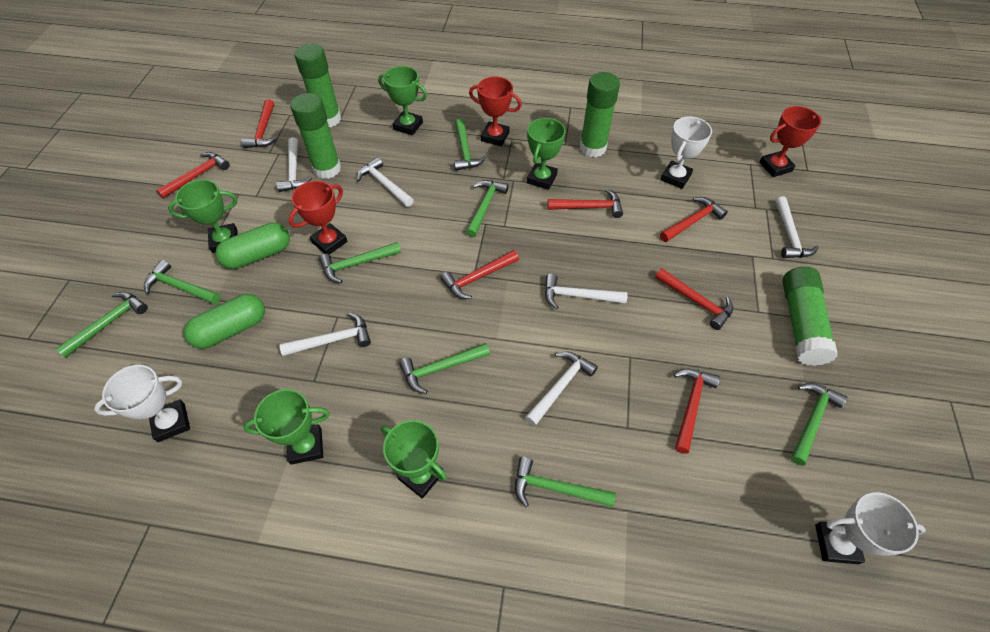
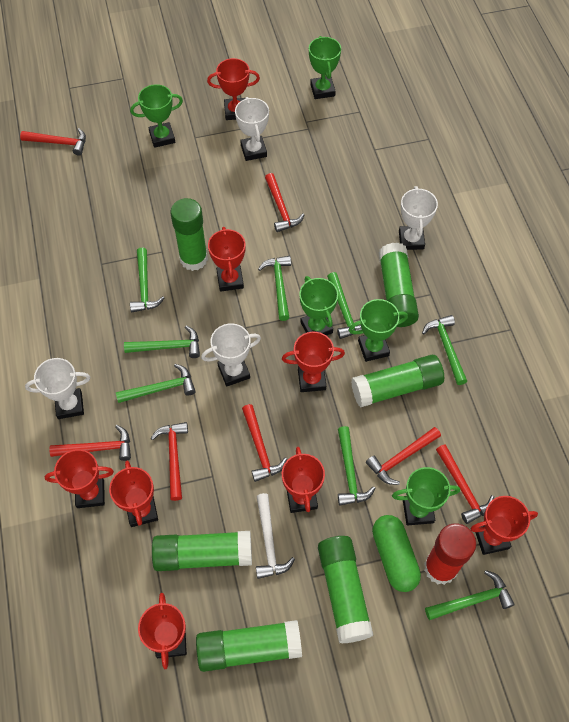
green capsule: 2 -> 1
green glue stick: 4 -> 6
red glue stick: 0 -> 1
red trophy: 3 -> 8
white hammer: 6 -> 1
white trophy: 3 -> 4

